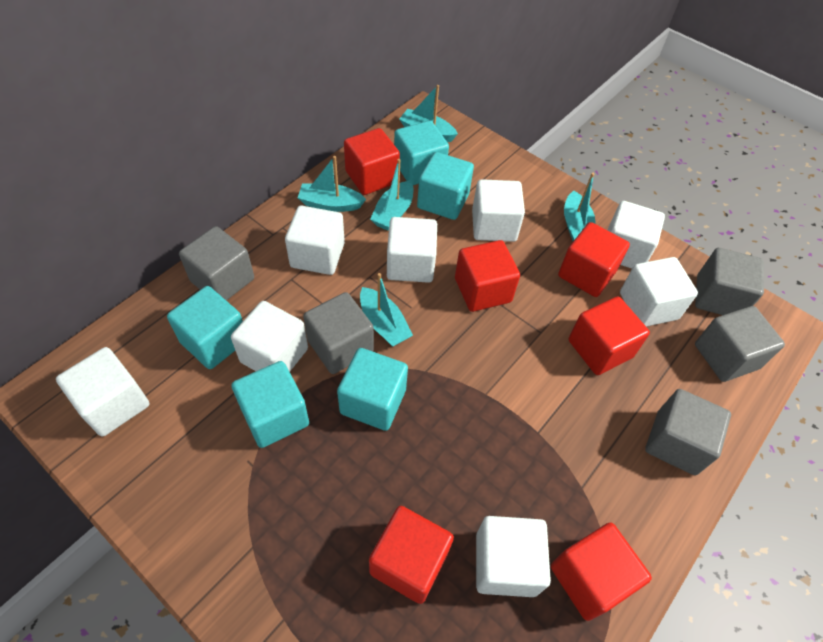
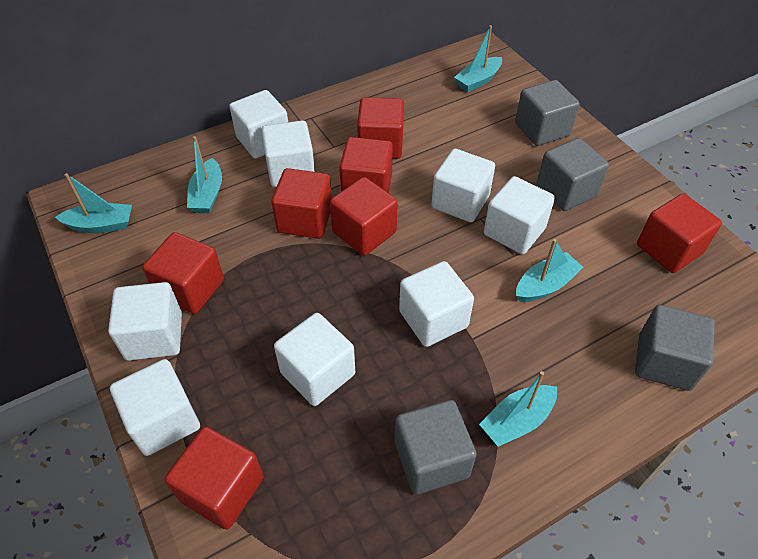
grey cube: 5 -> 4
red cube: 6 -> 7
turquoise cube: 5 -> 0

